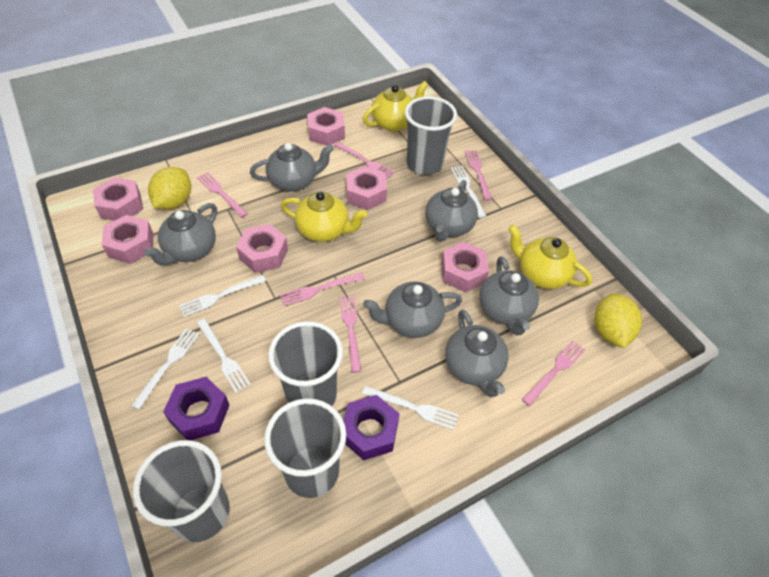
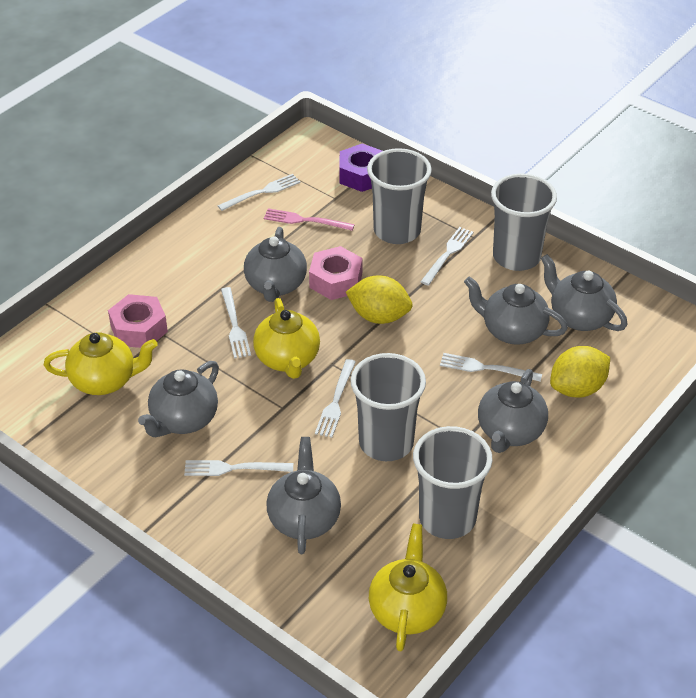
pink fork: 6 -> 1
pink nut: 6 -> 2
purple nut: 2 -> 1
white fork: 5 -> 6

